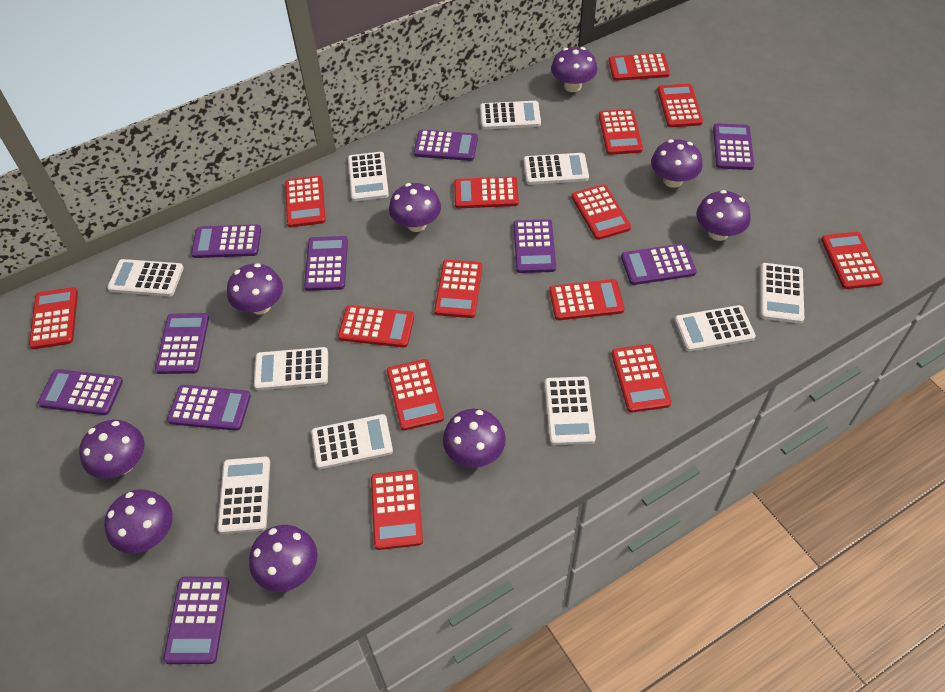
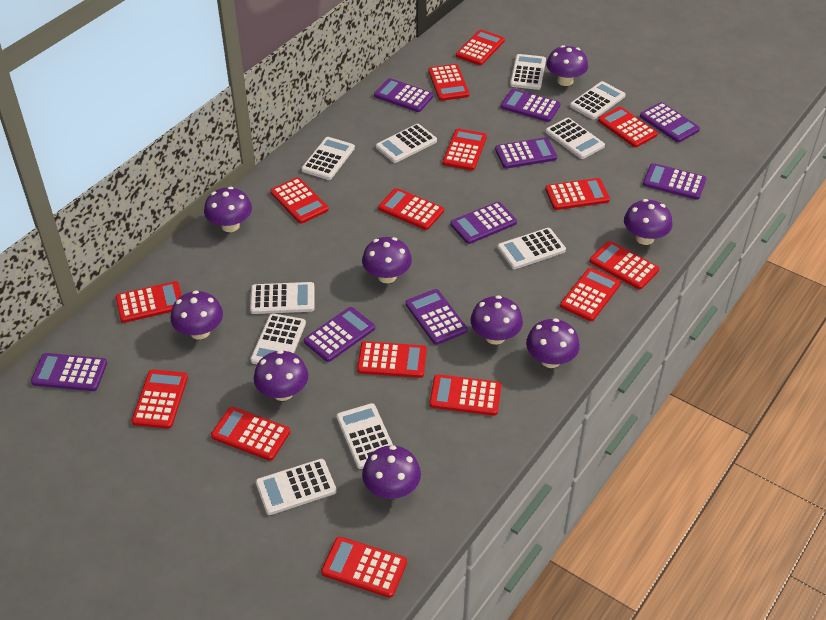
purple calculator: 10 -> 9
red calculator: 14 -> 15

